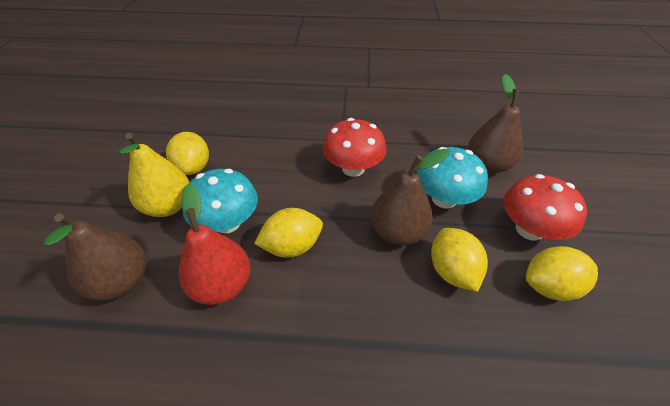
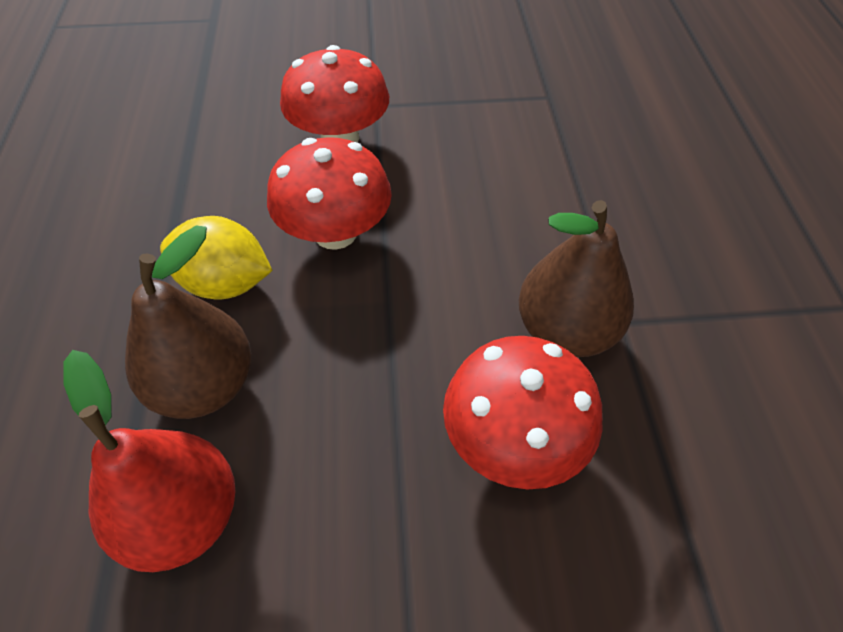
brown pear: 3 -> 2
red mushroom: 2 -> 3
turquoise mushroom: 2 -> 0
yellow lemon: 4 -> 1
yellow pear: 1 -> 0

